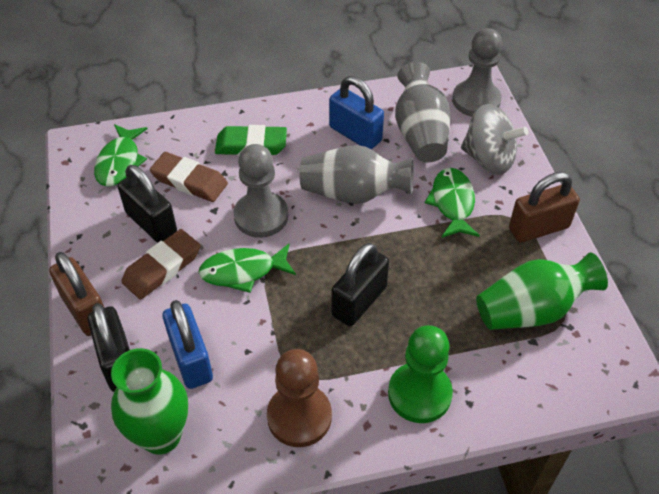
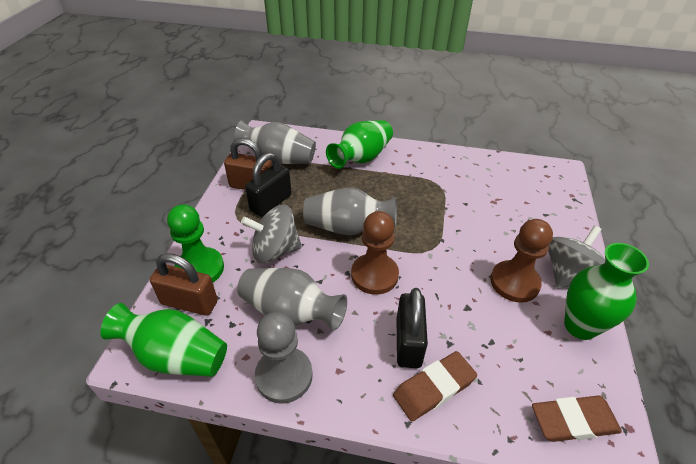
black padlock: 3 -> 2
blue padlock: 2 -> 0
brown pawn: 1 -> 2
green eraser: 1 -> 0
green fish: 3 -> 0
green vase: 2 -> 3
grey pawn: 2 -> 1
grey spinning top: 1 -> 2
grey vase: 2 -> 3

